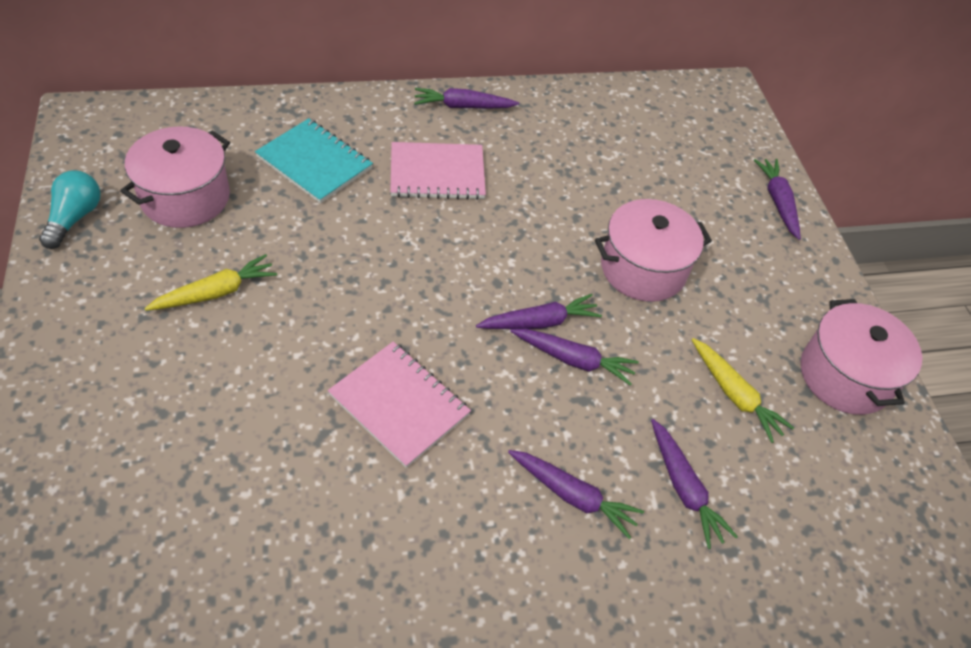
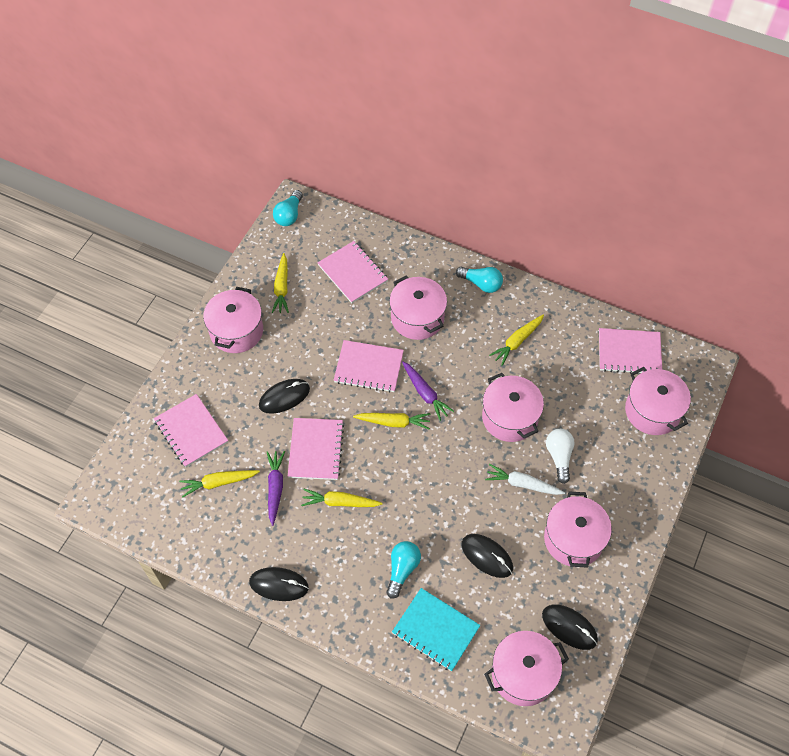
black mouse: 0 -> 4
pink notebook: 2 -> 5
pink pot: 3 -> 6
purple carrot: 6 -> 2
turquoise light bulb: 1 -> 3
white carrot: 0 -> 1
white light bulb: 0 -> 1
yellow carrot: 2 -> 5

